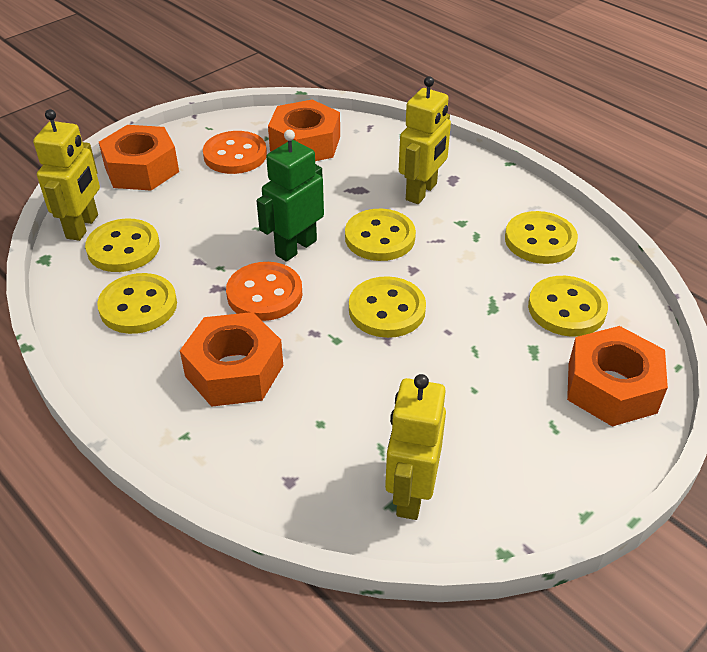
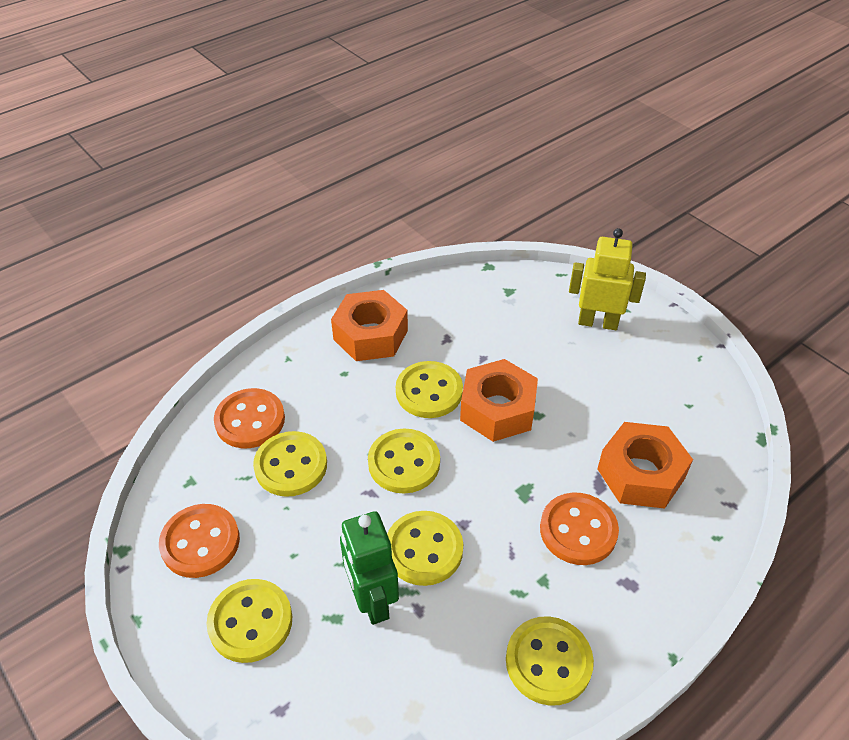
orange button: 2 -> 3
orange nut: 4 -> 3
yellow robot: 3 -> 1

